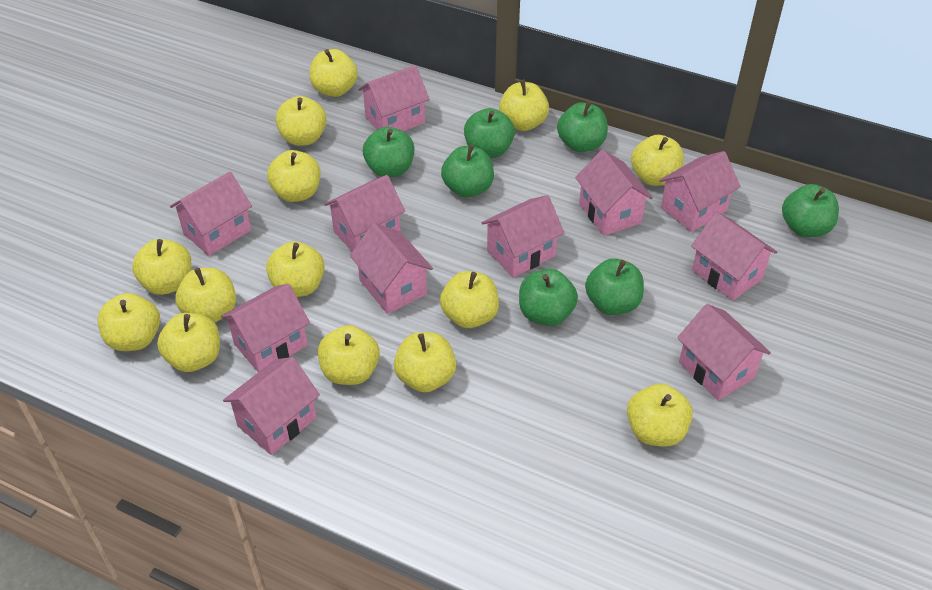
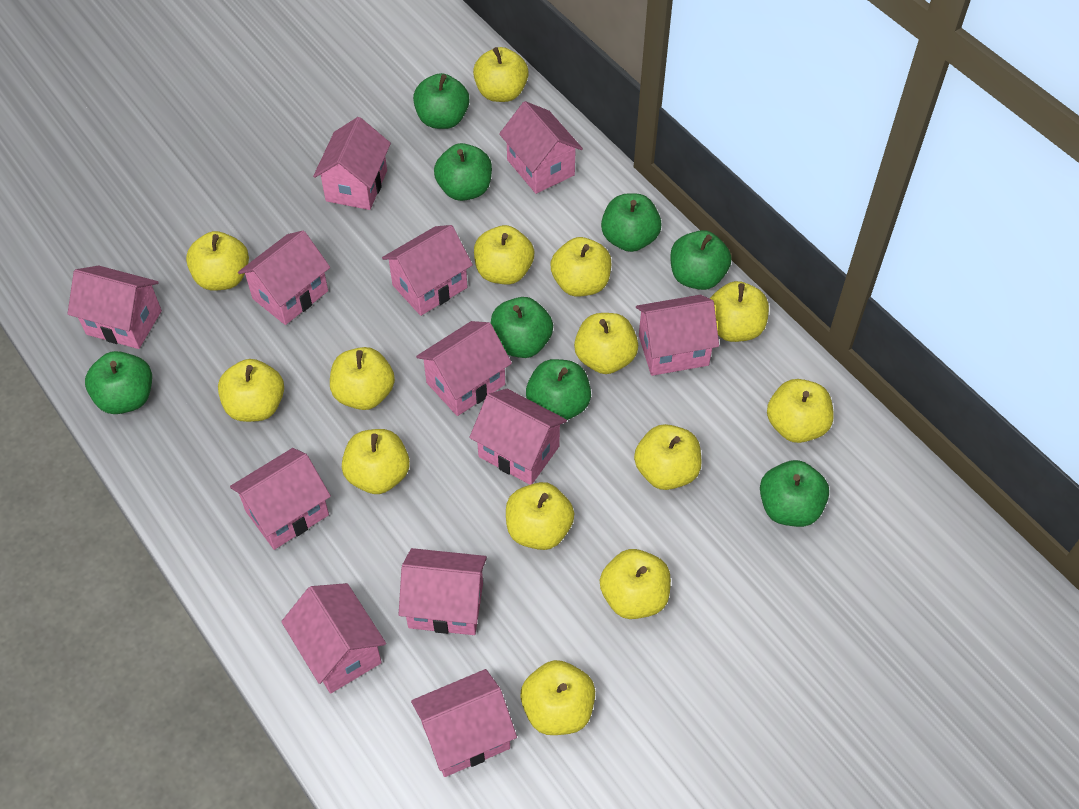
green apple: 7 -> 8
pink house: 11 -> 12

